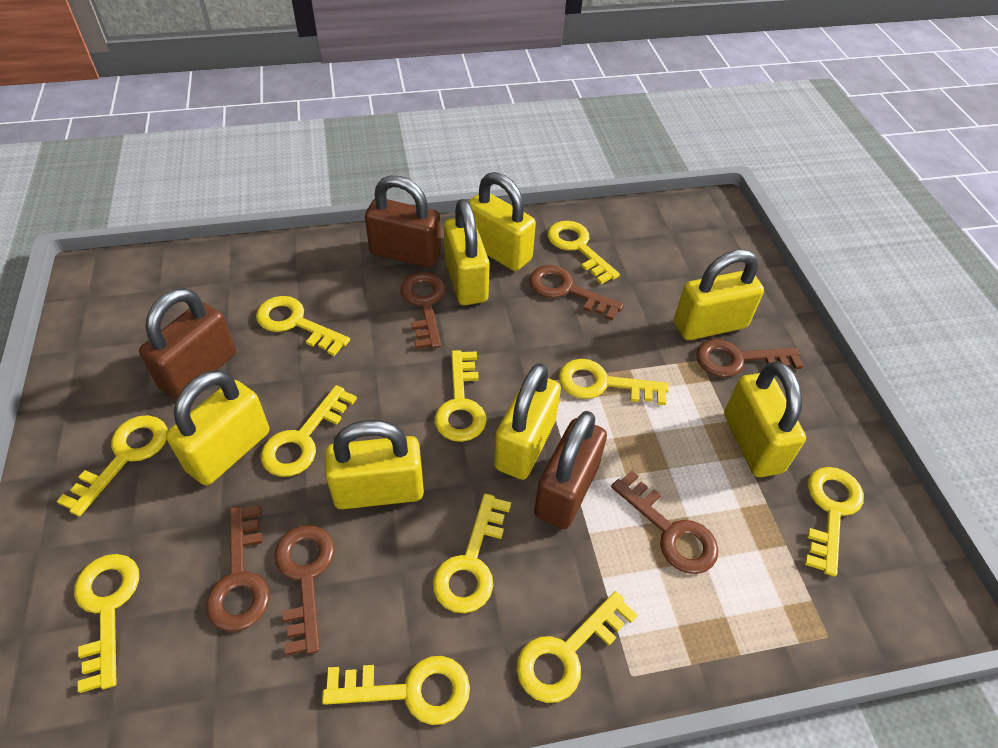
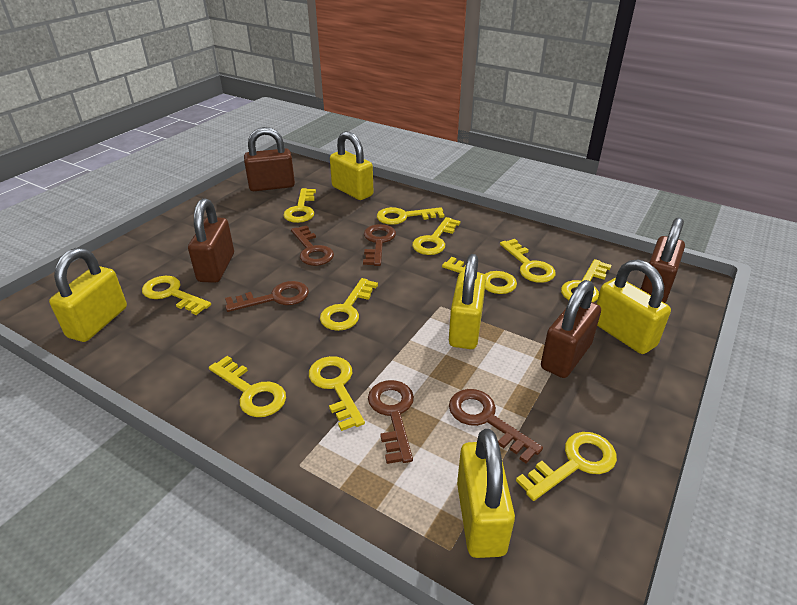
brown key: 6 -> 5
brown padlock: 3 -> 4
yellow padlock: 7 -> 5

